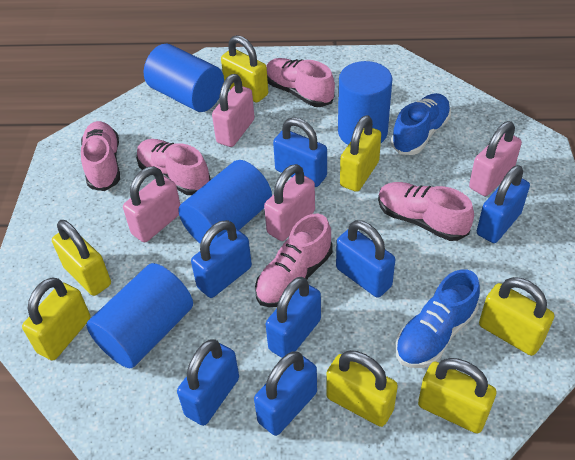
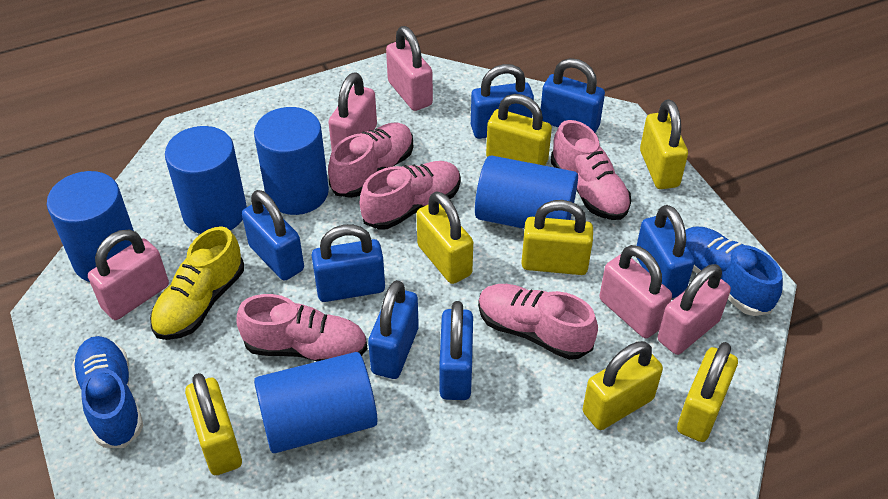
blue cylinder: 4 -> 5
pink padlock: 4 -> 5
yellow shoe: 0 -> 1

